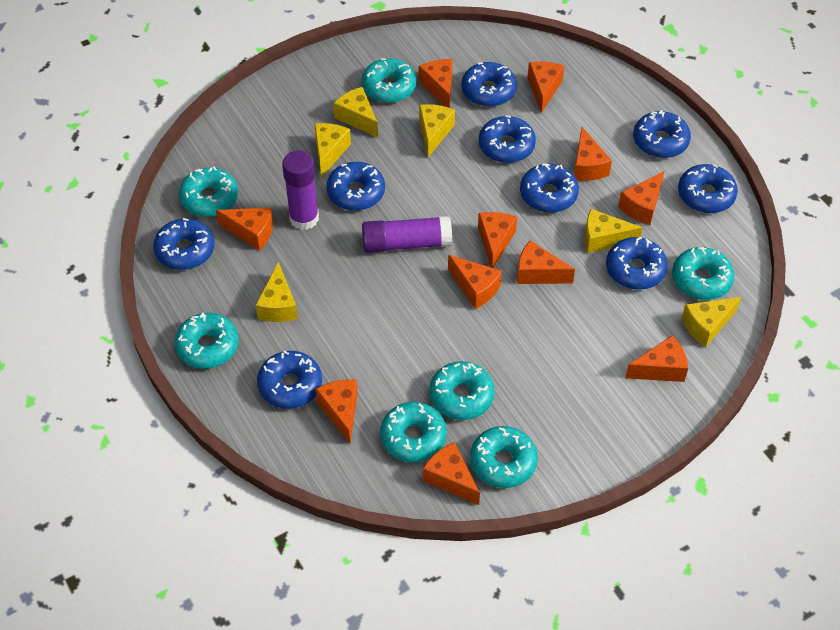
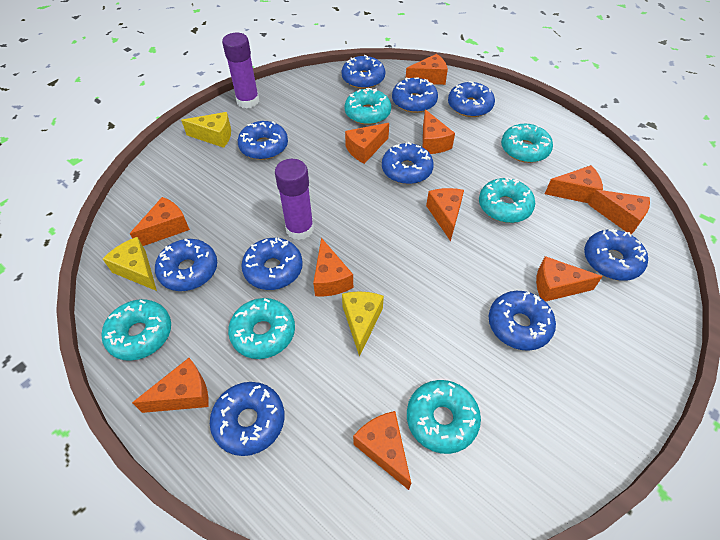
blue donut: 9 -> 10
turquoise donut: 7 -> 6
yellow cheese: 6 -> 3

